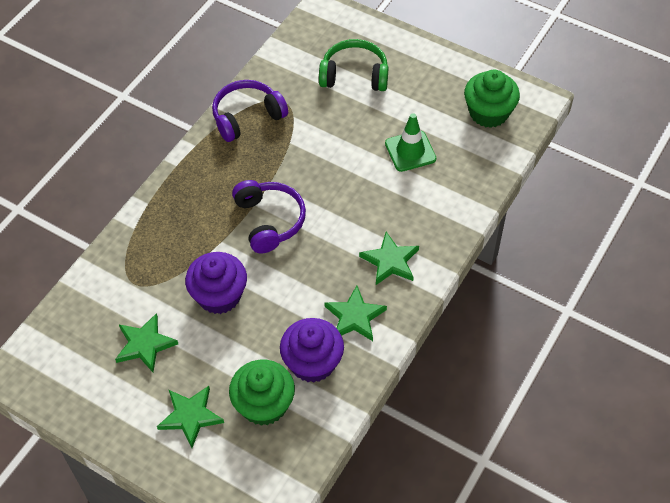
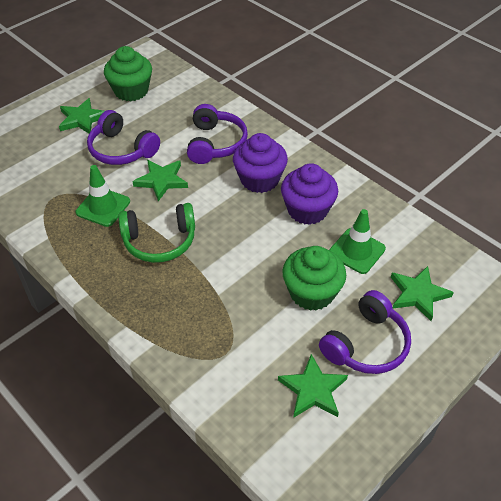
green traffic cone: 1 -> 2
purple headphones: 2 -> 3

